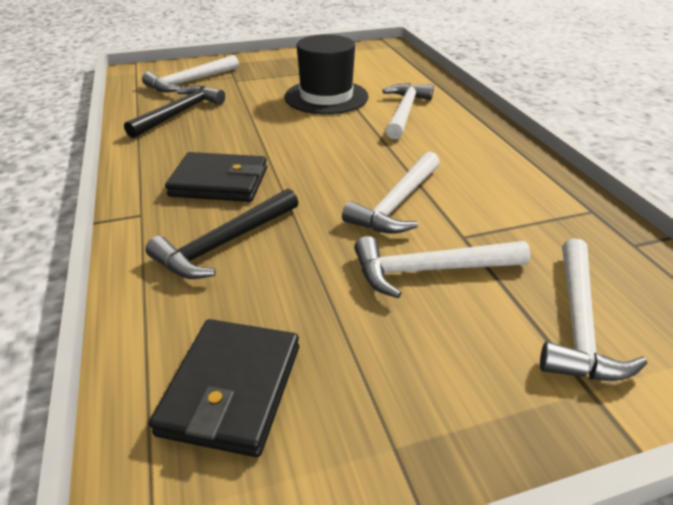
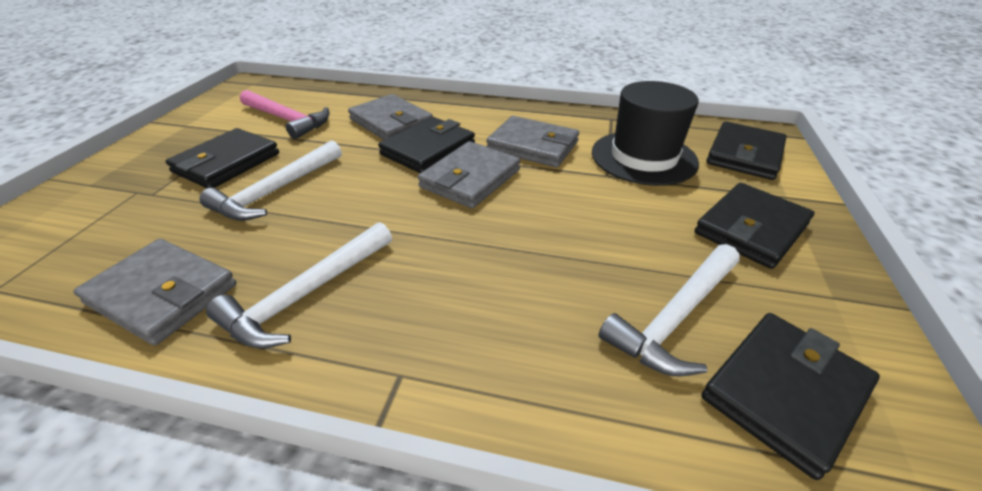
black hammer: 2 -> 0
black wallet: 2 -> 5
grey wallet: 0 -> 4
pink hammer: 0 -> 1
white hammer: 5 -> 3

